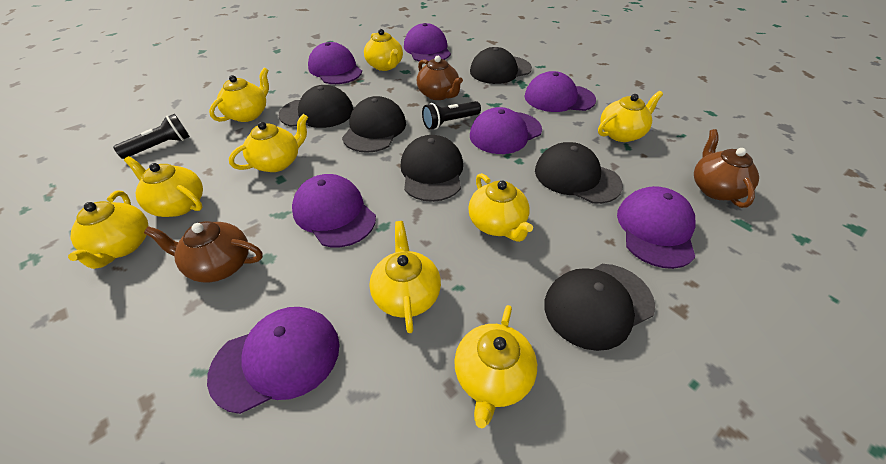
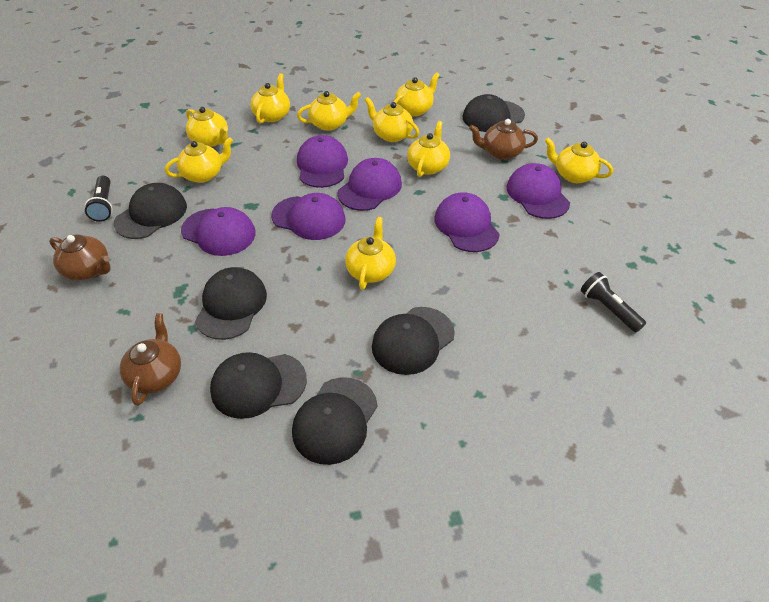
purple cap: 7 -> 6

